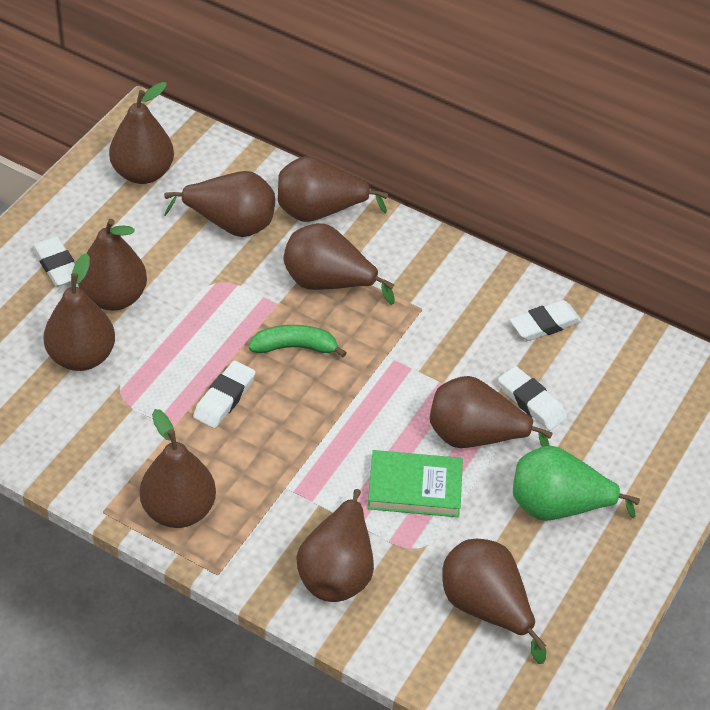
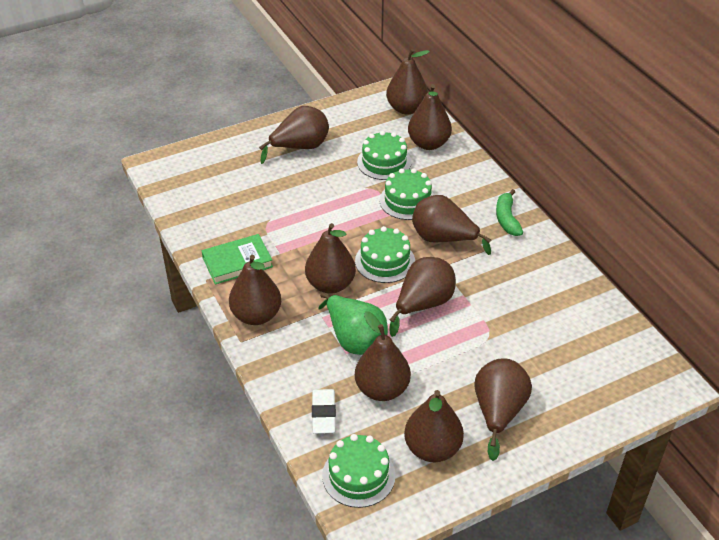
green cake: 0 -> 4
white eraser: 4 -> 1

